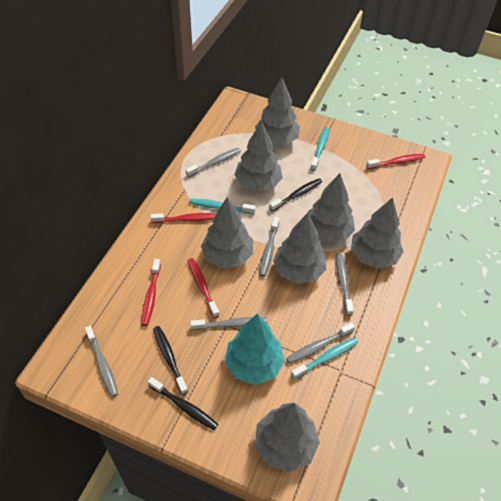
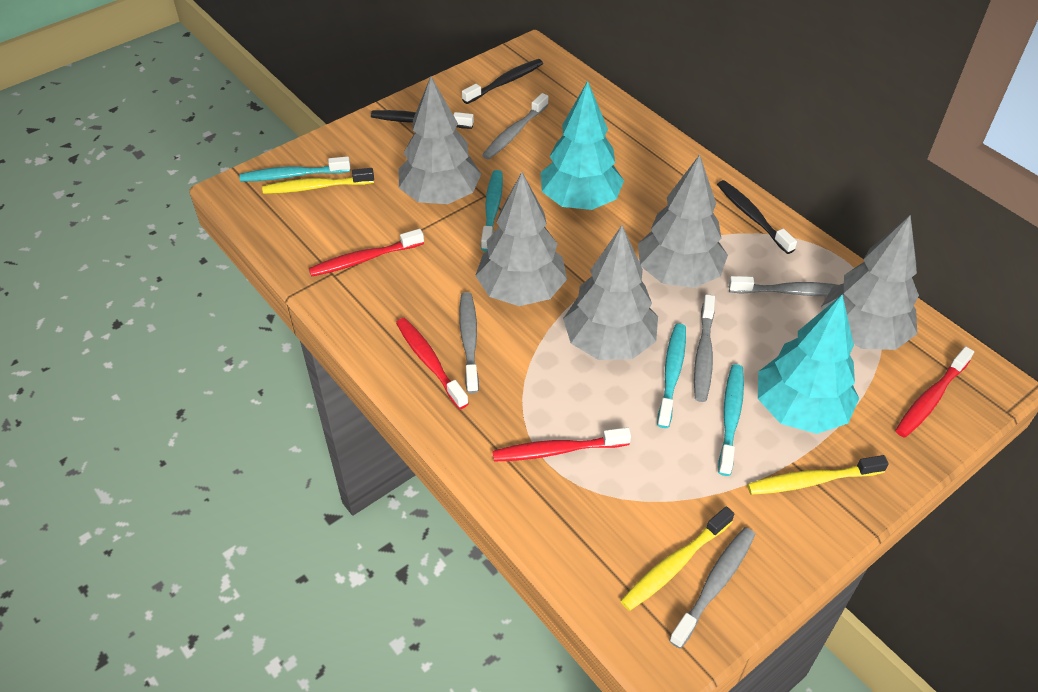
grey toothbrush: 6 -> 5
grey tree: 7 -> 5
turquoise toothbrush: 3 -> 4
turquoise tree: 1 -> 2
yellow toothbrush: 0 -> 3

